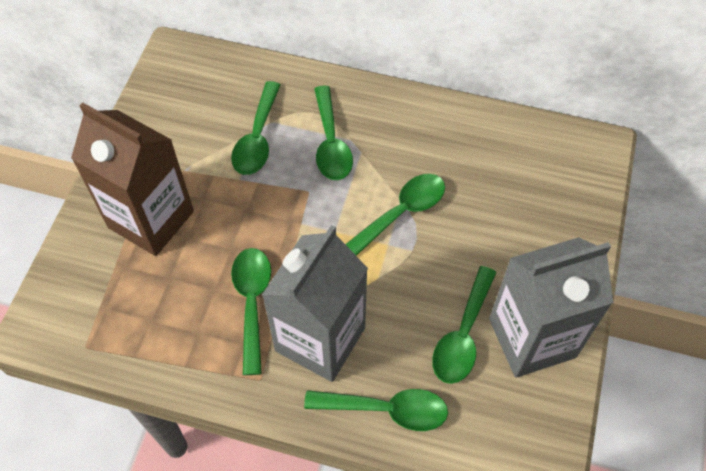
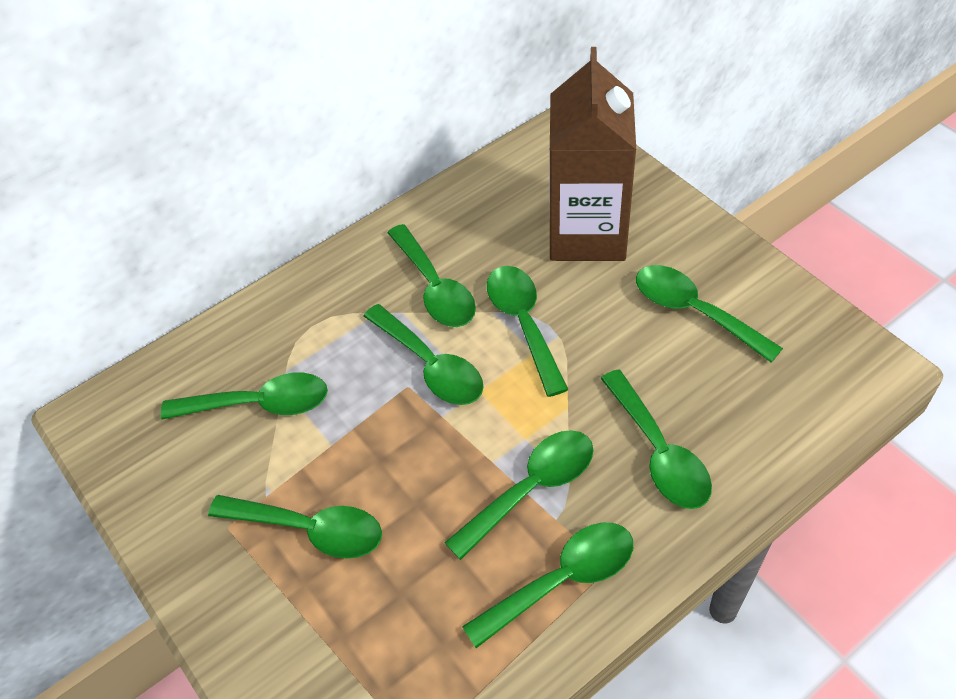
green spoon: 6 -> 9
grey carton: 2 -> 0

